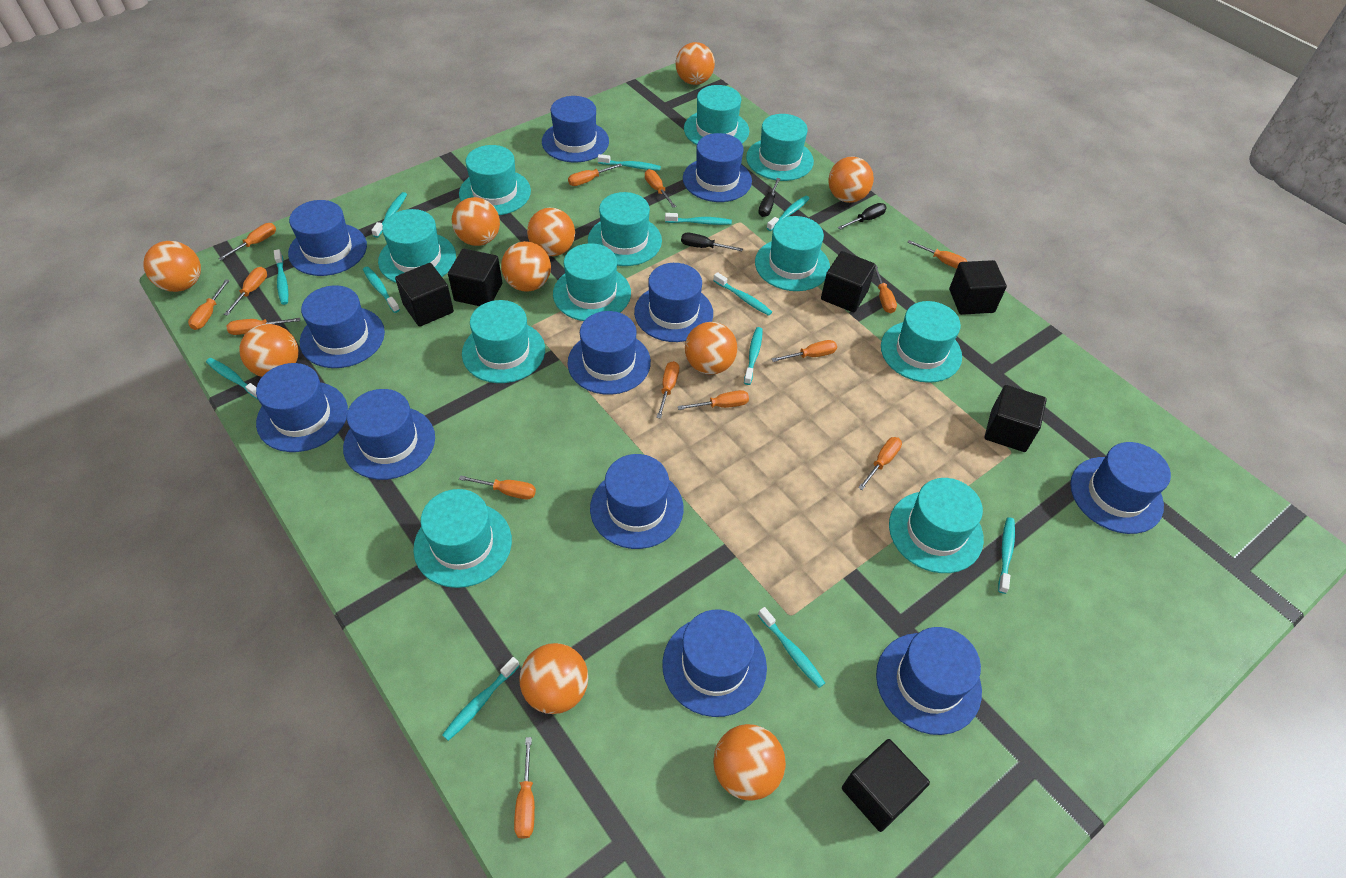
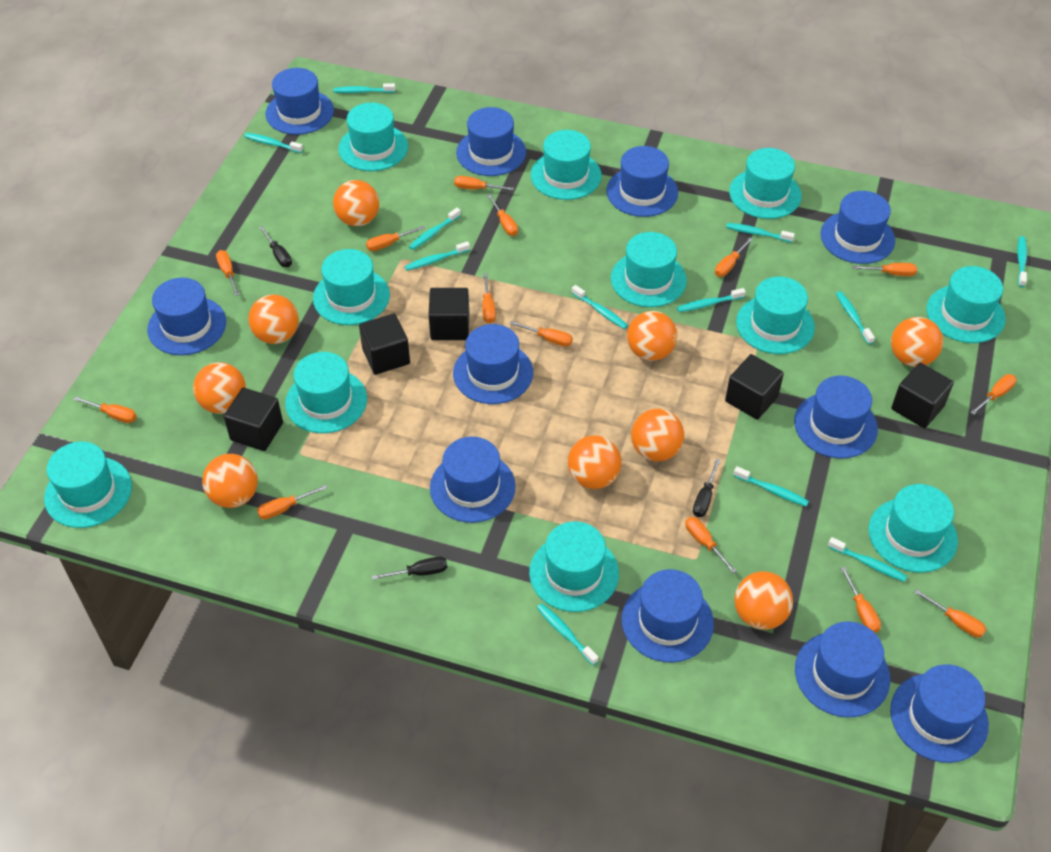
black cube: 6 -> 5
blue hat: 12 -> 11
orange ball: 10 -> 9

